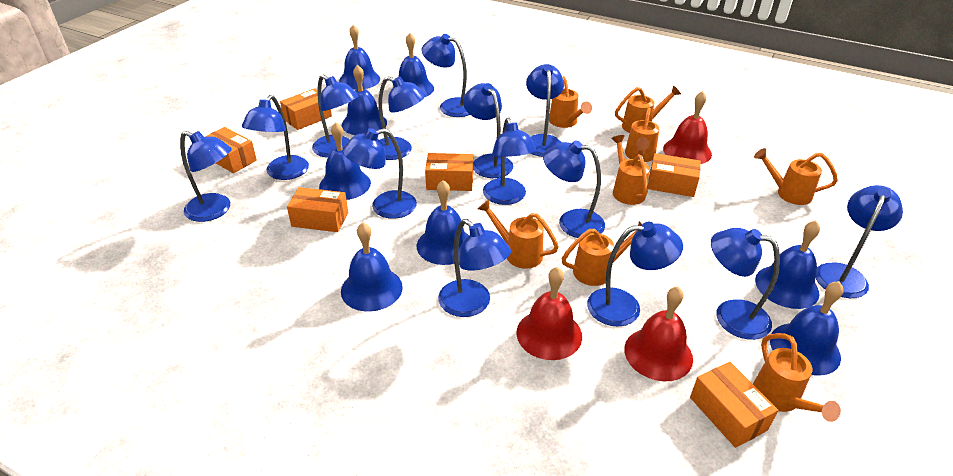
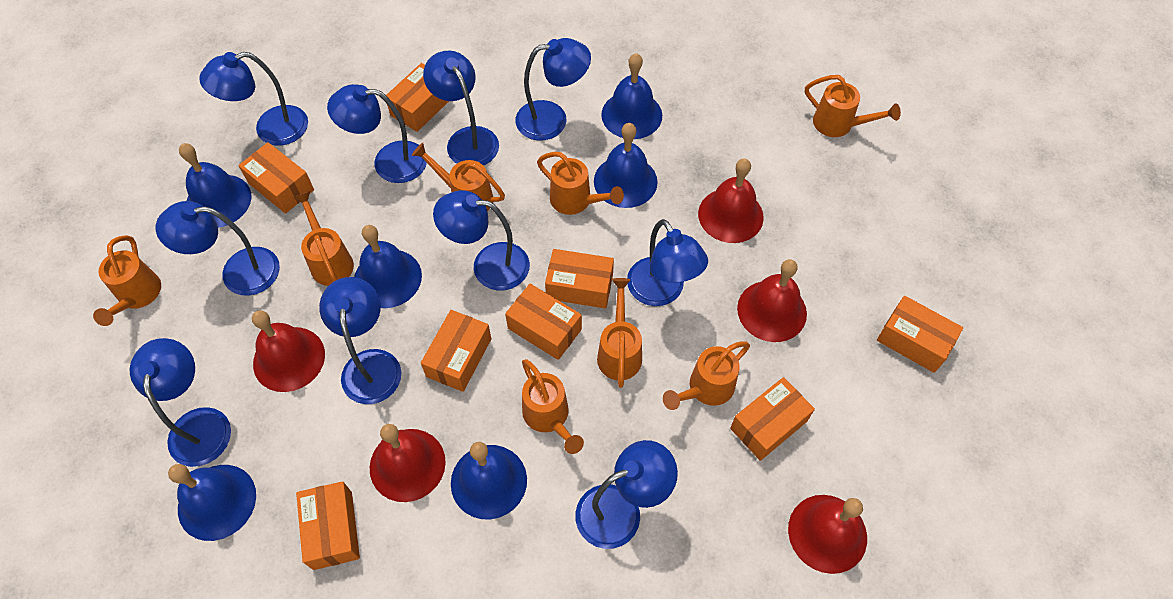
blue bell: 8 -> 6
blue lamp: 14 -> 10
orange box: 6 -> 8
red bell: 3 -> 5

